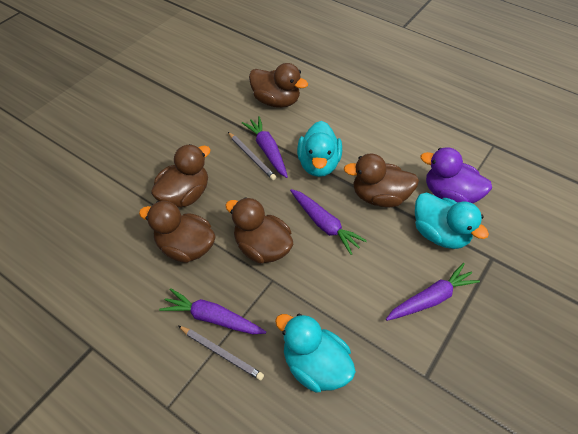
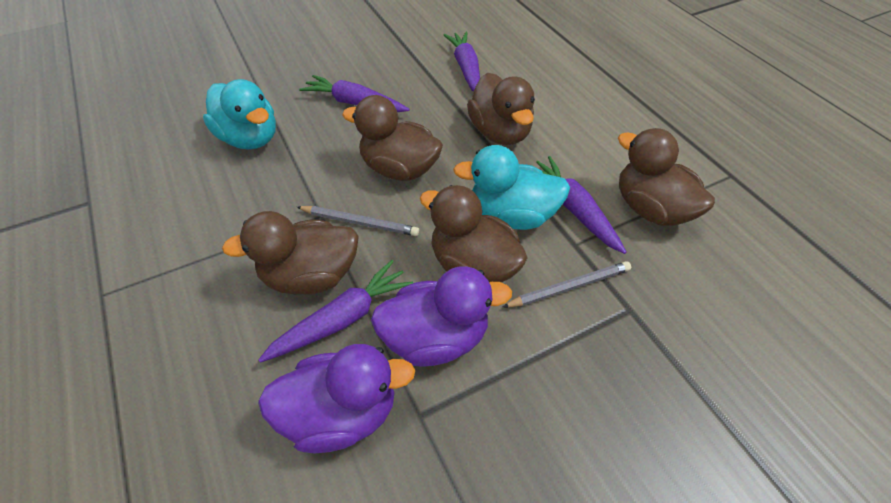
purple duck: 1 -> 2
turquoise duck: 3 -> 2

